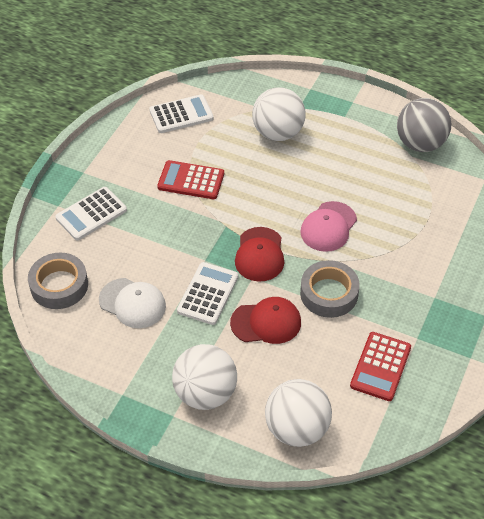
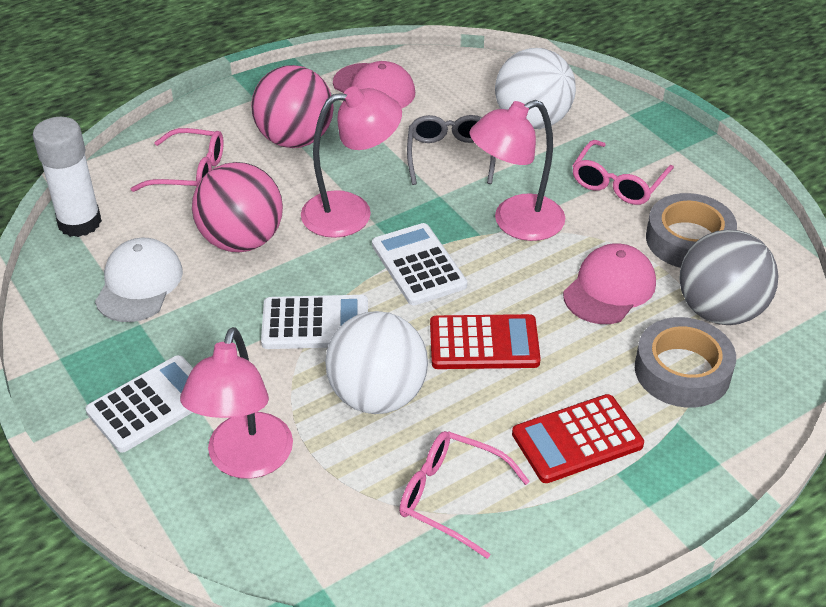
grey glasses: 0 -> 1
pink ball: 0 -> 2
pink cap: 1 -> 2
pink glasses: 0 -> 3
pink lamp: 0 -> 3
red cap: 2 -> 0
white ball: 3 -> 2
white glue stick: 0 -> 1

